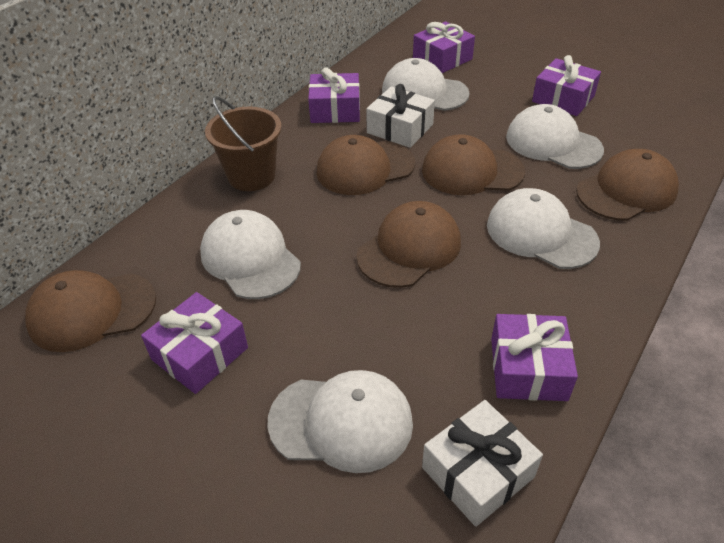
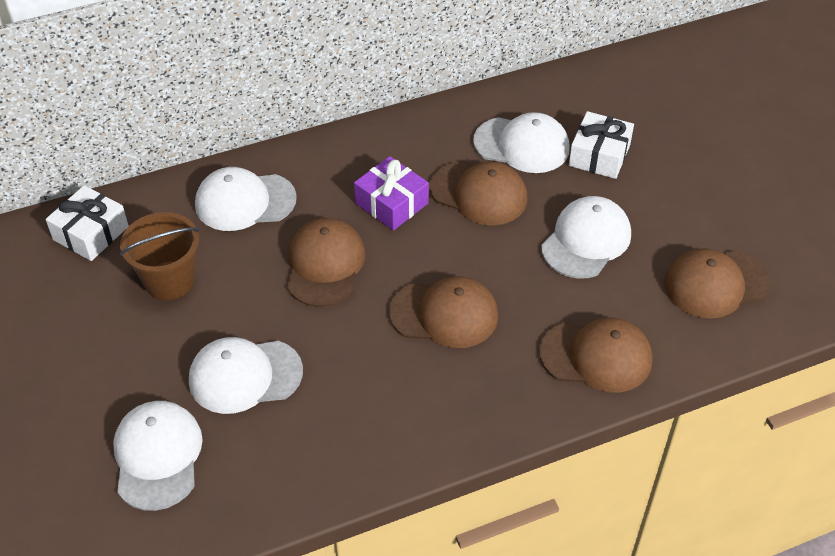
purple gift: 5 -> 1

